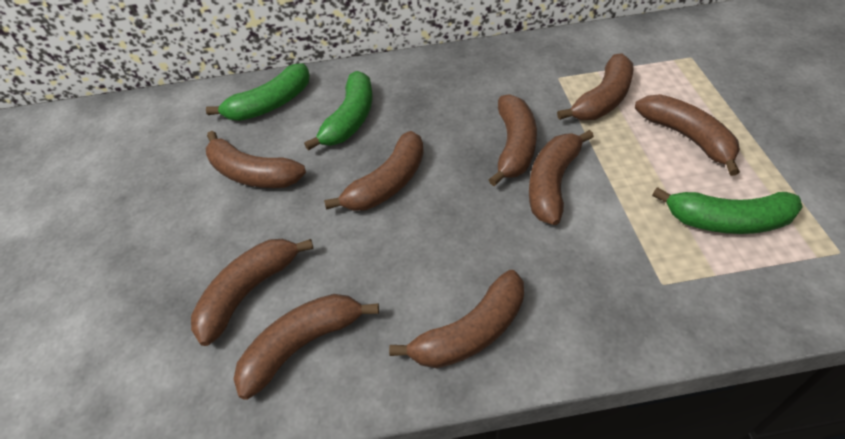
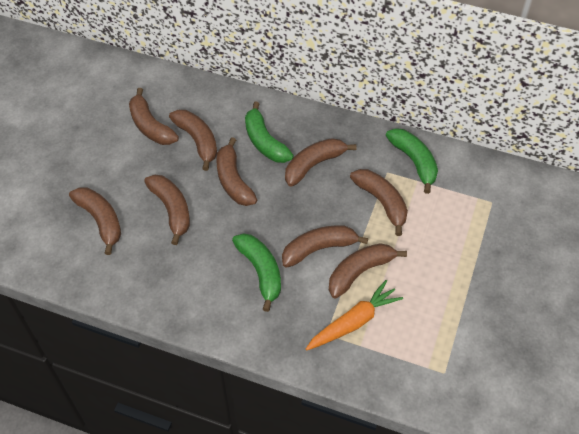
orange carrot: 0 -> 1

